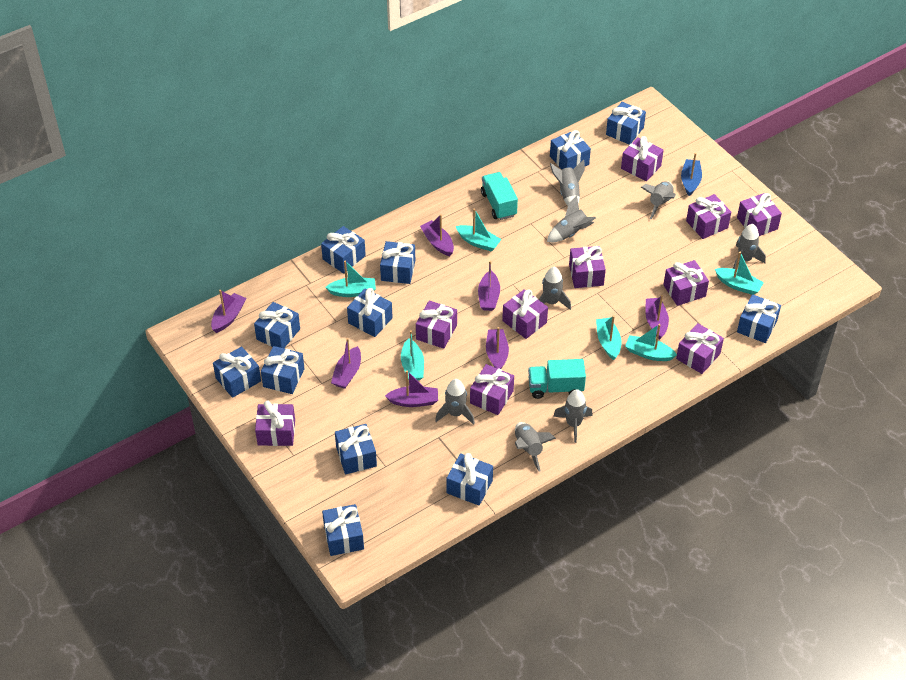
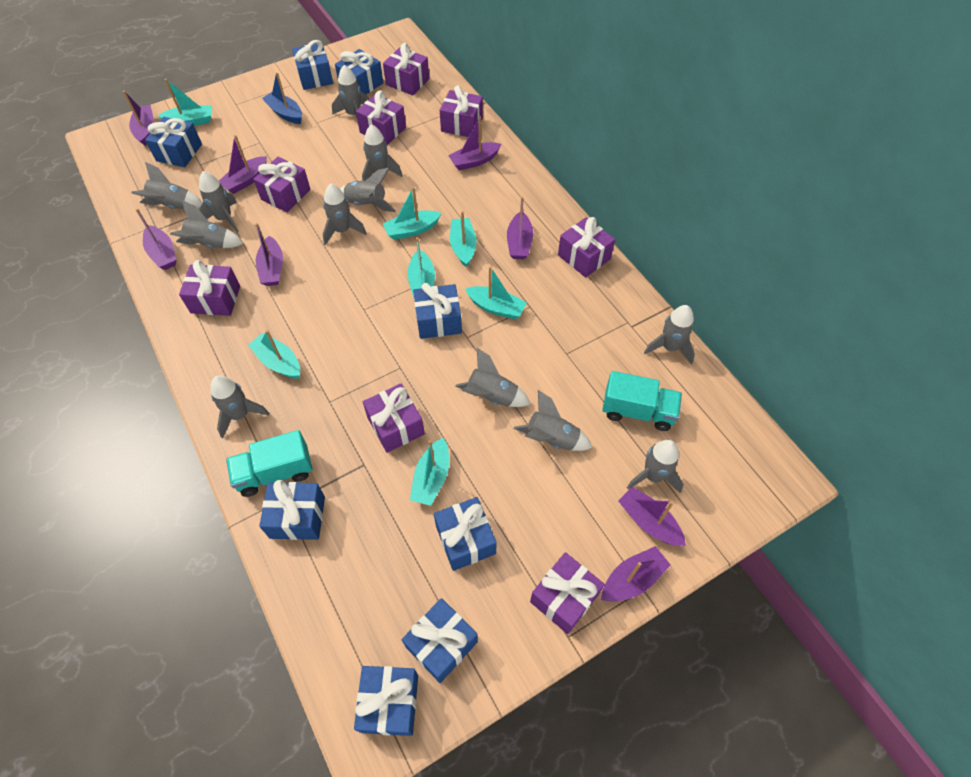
blue gift: 12 -> 8
grey rocket: 8 -> 12
purple boat: 7 -> 8
purple gift: 10 -> 8
turquoise boat: 6 -> 7

